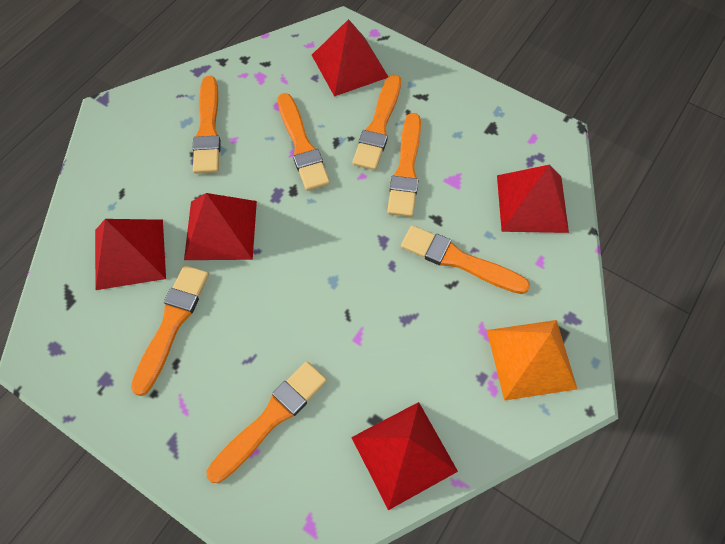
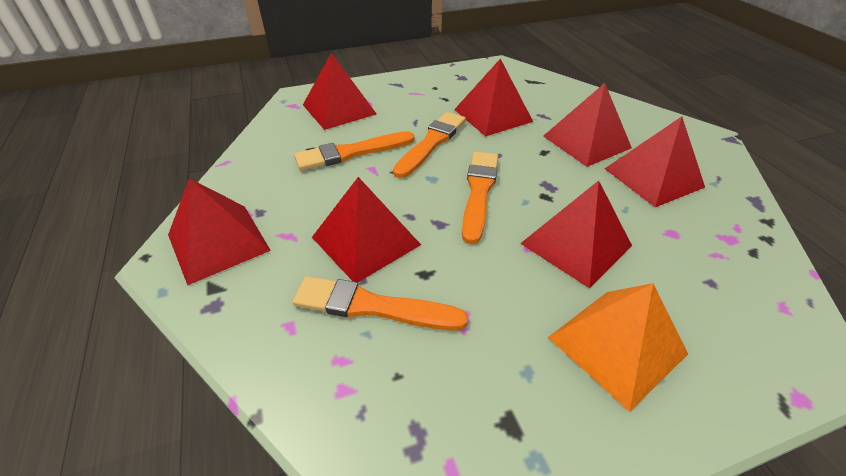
orange brush: 7 -> 4
red pyramid: 5 -> 7

